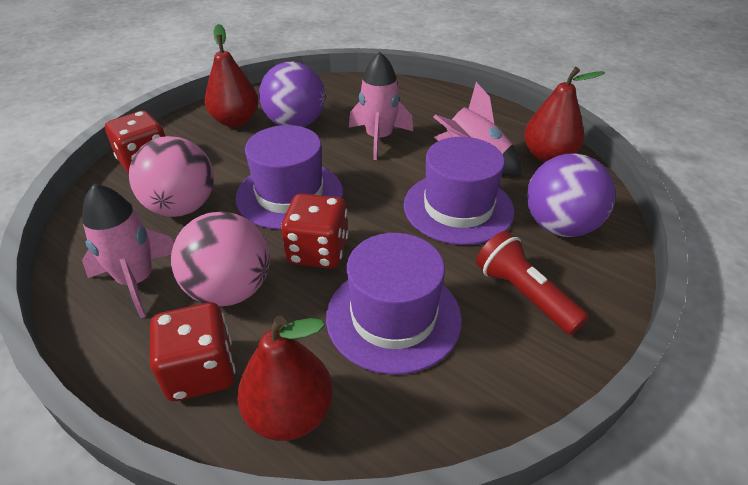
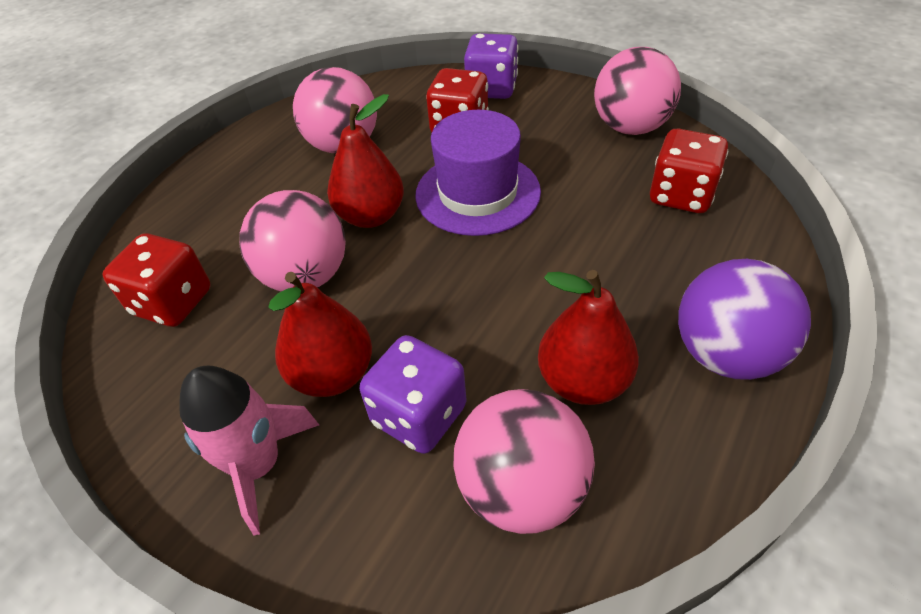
pink ball: 2 -> 4
pink rocket: 3 -> 1
purple ball: 2 -> 1
purple dice: 0 -> 2
purple hat: 3 -> 1
red flashlight: 1 -> 0

